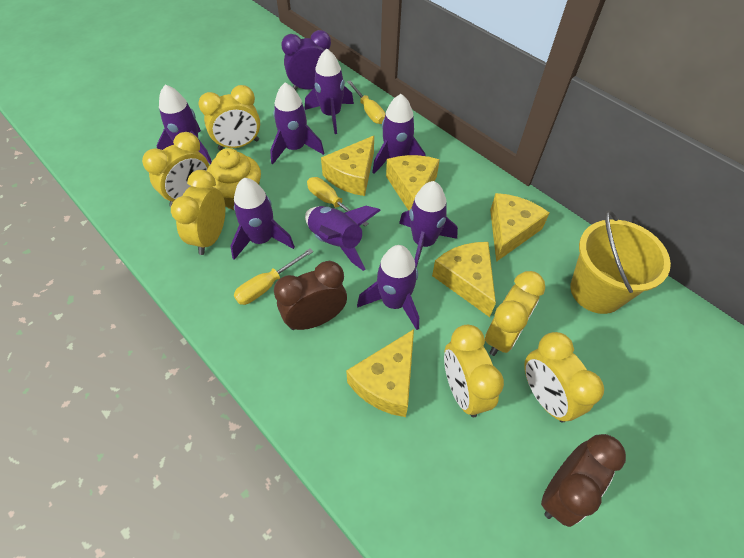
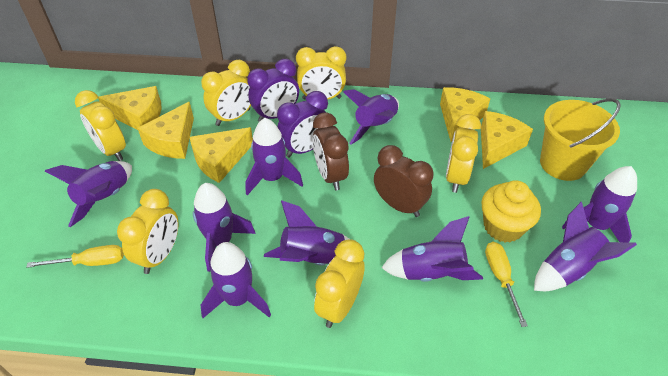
purple clock: 1 -> 2
purple rocket: 8 -> 9
yellow screwdriver: 3 -> 2

